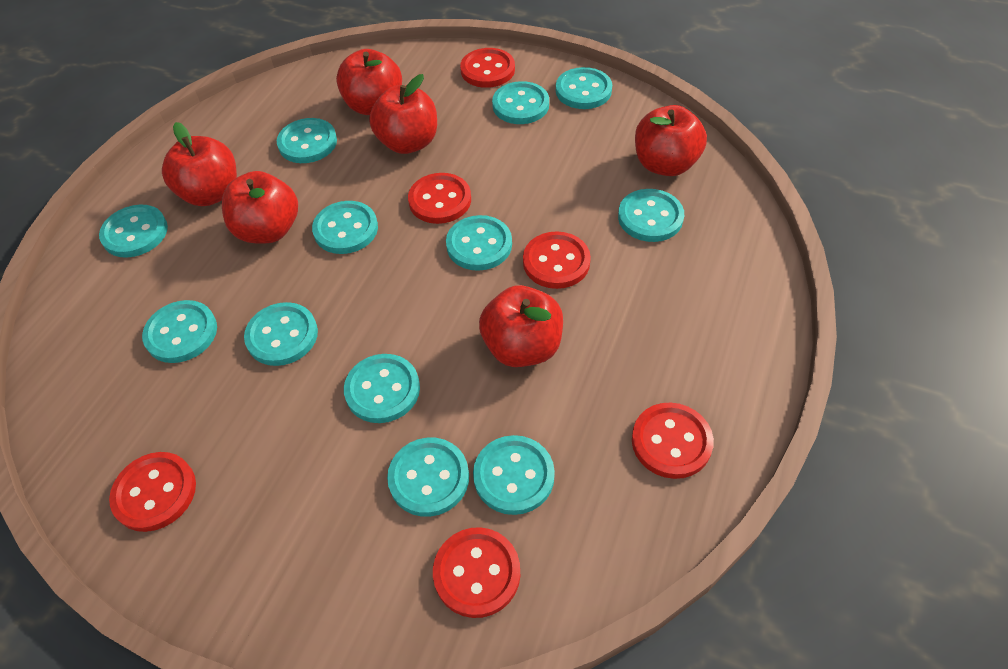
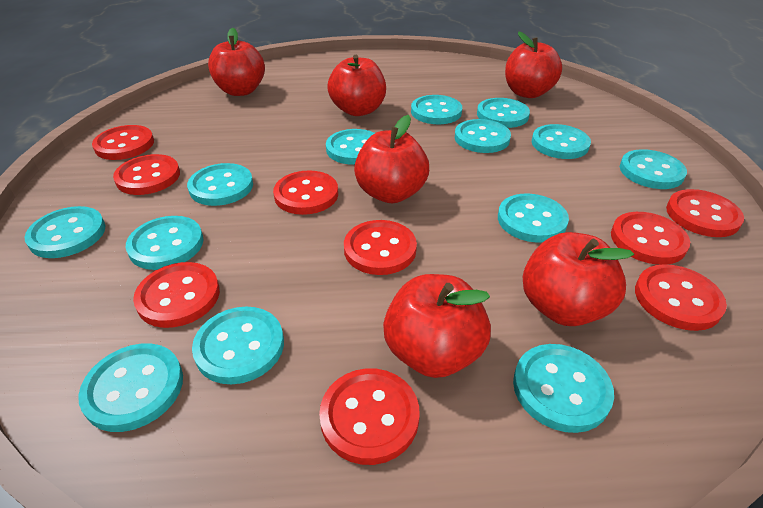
red button: 6 -> 9
turquoise button: 12 -> 13

